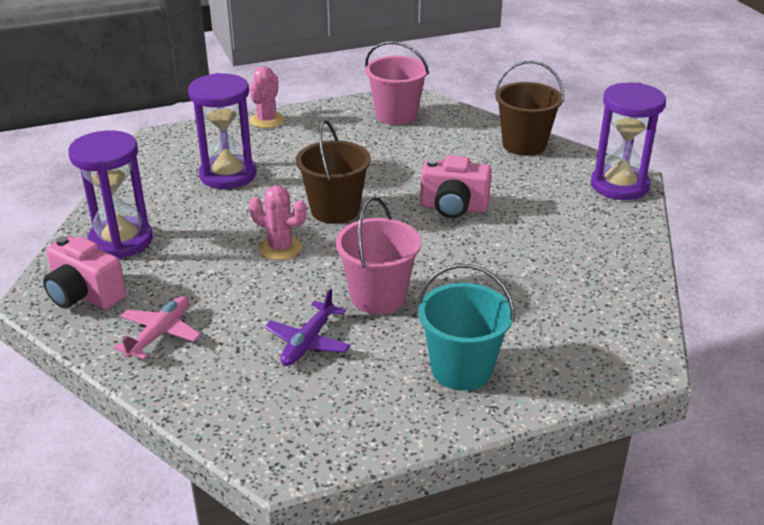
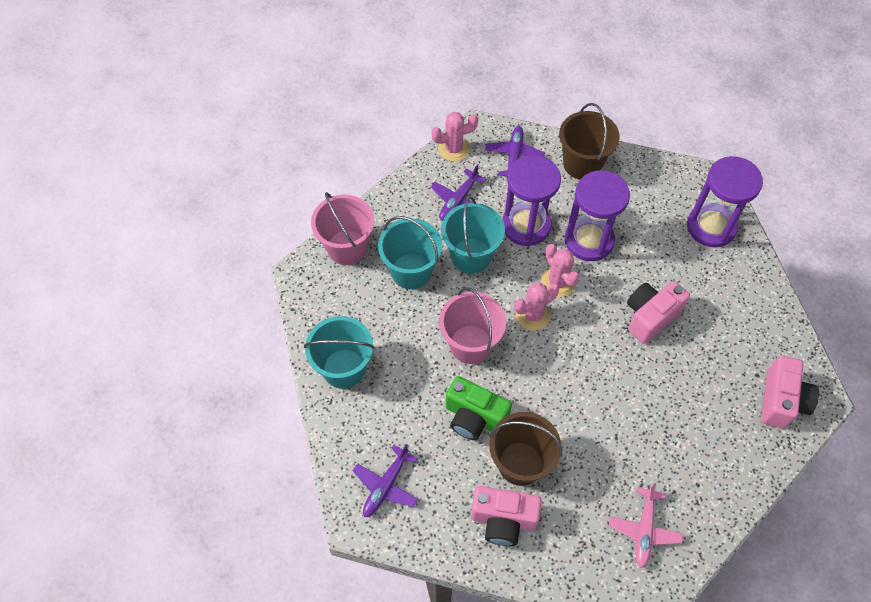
green camera: 0 -> 1
pink cactus: 2 -> 3
pink camera: 2 -> 3
purple plane: 1 -> 3
turquoise bucket: 1 -> 3

